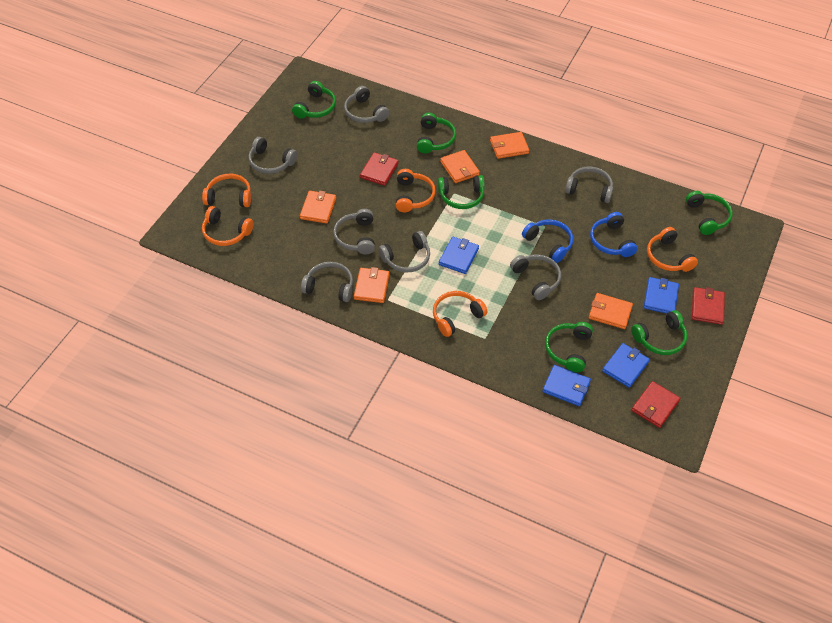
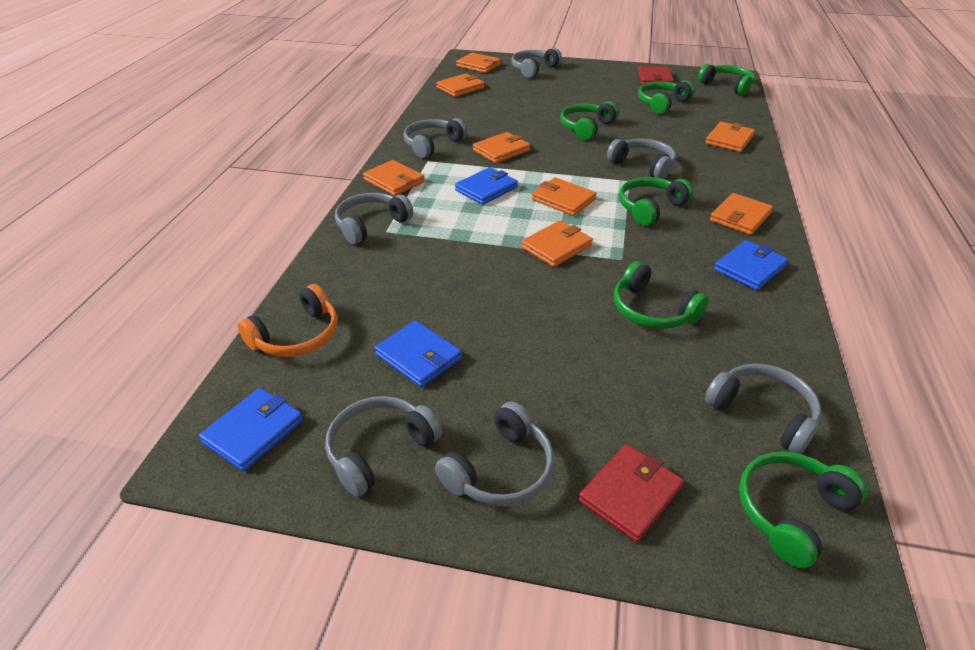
blue headphones: 2 -> 0
orange headphones: 5 -> 1
orange wallet: 5 -> 8
red wallet: 3 -> 2

